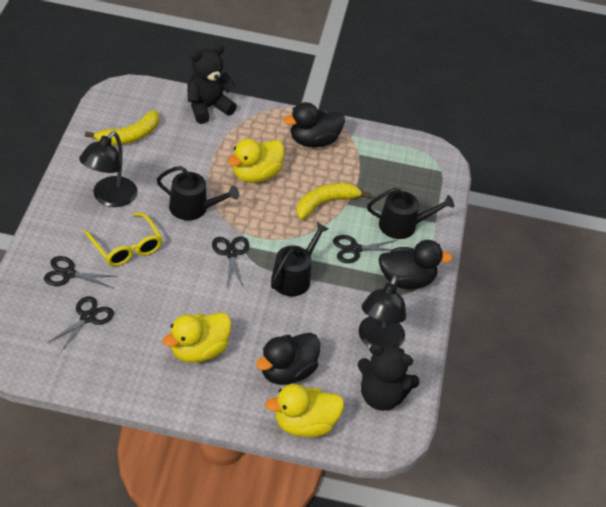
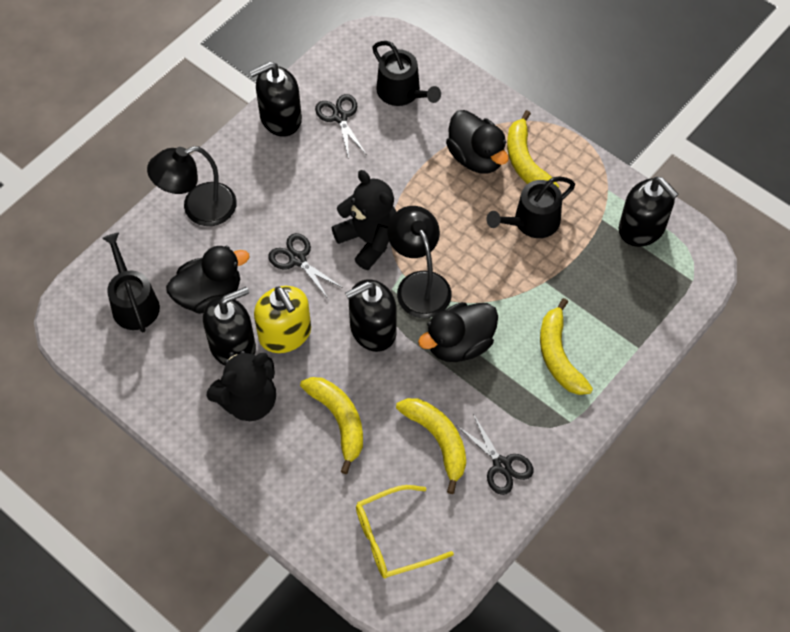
black scissors: 4 -> 3
black soap dispenser: 0 -> 4
yellow banana: 2 -> 4
yellow duck: 3 -> 0
yellow soap dispenser: 0 -> 1

